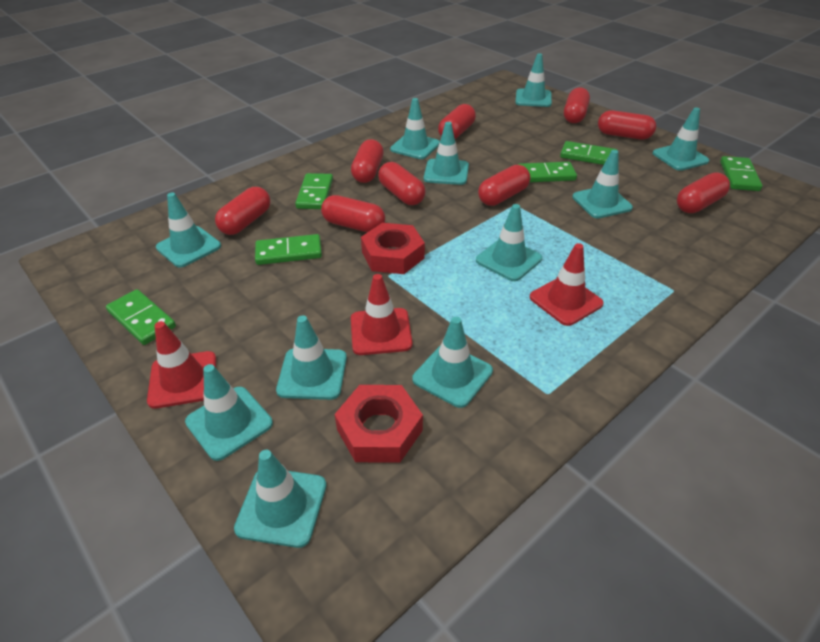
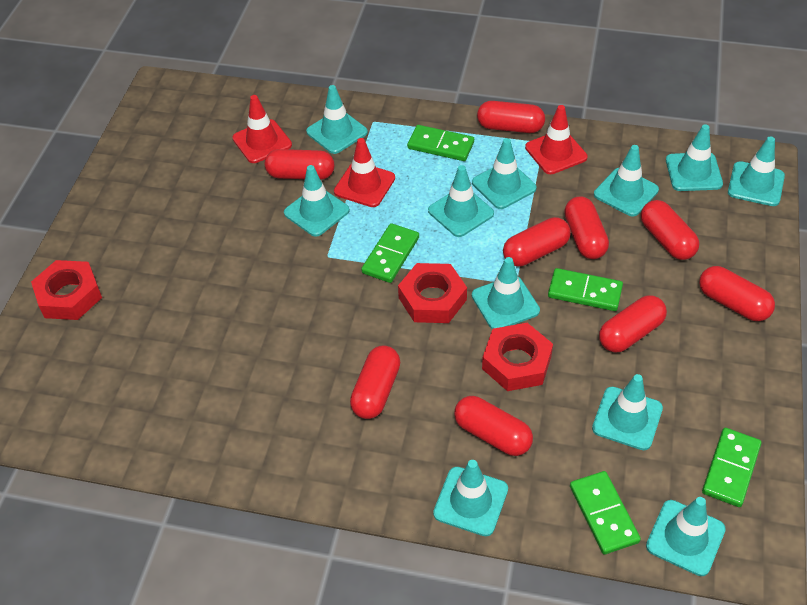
green domino: 6 -> 5
red nut: 2 -> 3

